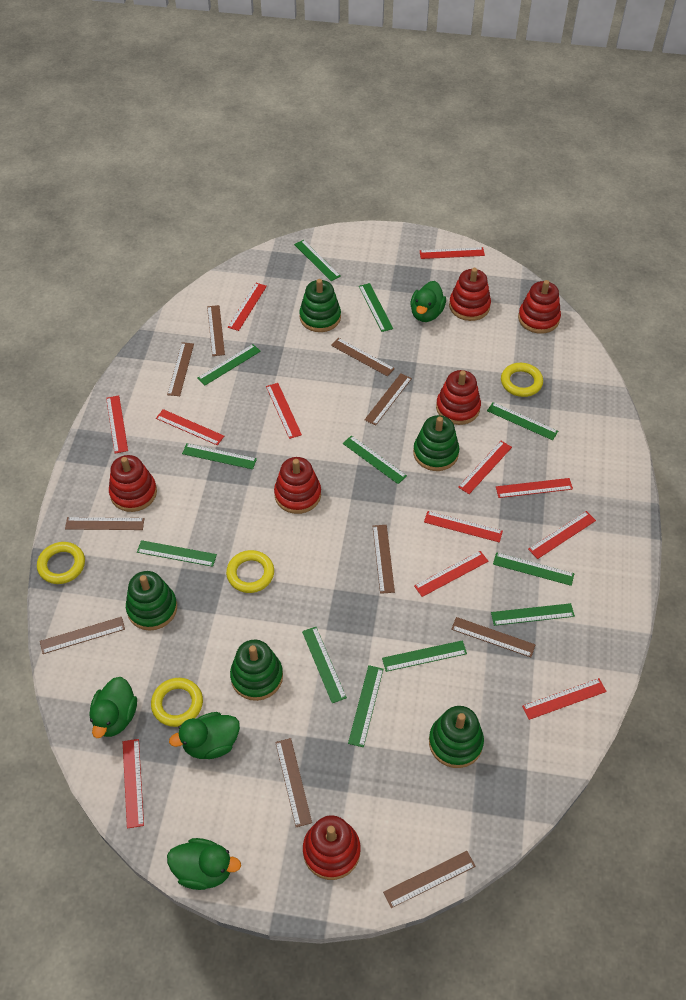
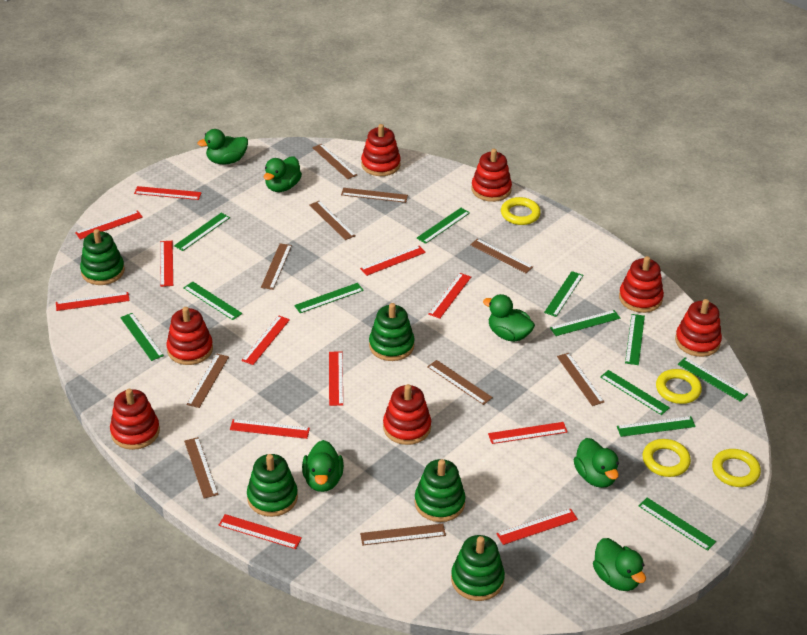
green duck: 4 -> 6
red stacking toy: 6 -> 7

